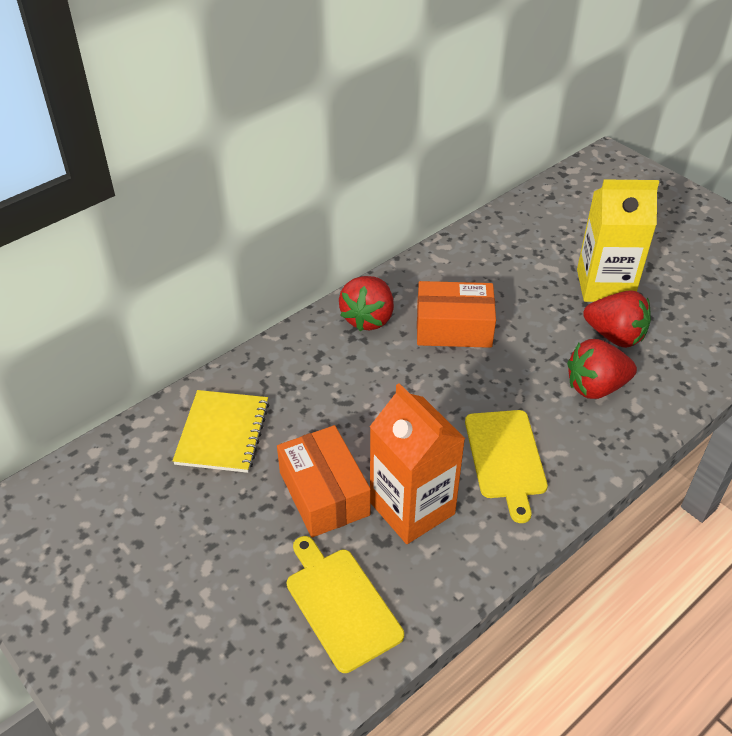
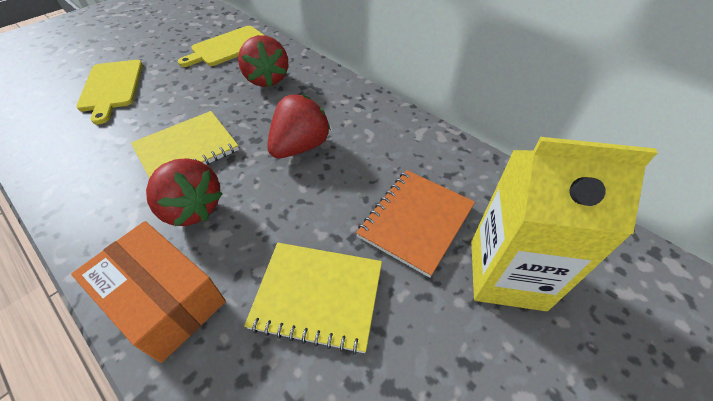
orange box: 2 -> 1
orange carton: 1 -> 0
orange notebook: 0 -> 1
yellow notebook: 1 -> 2

